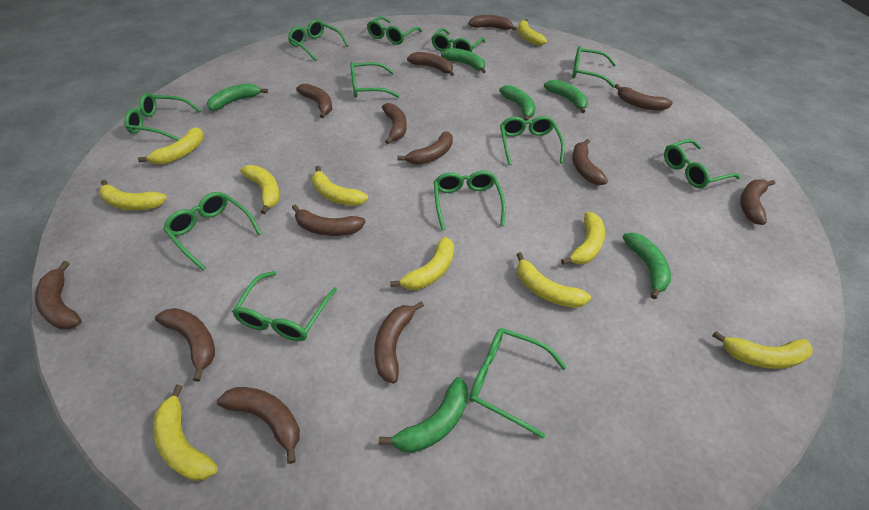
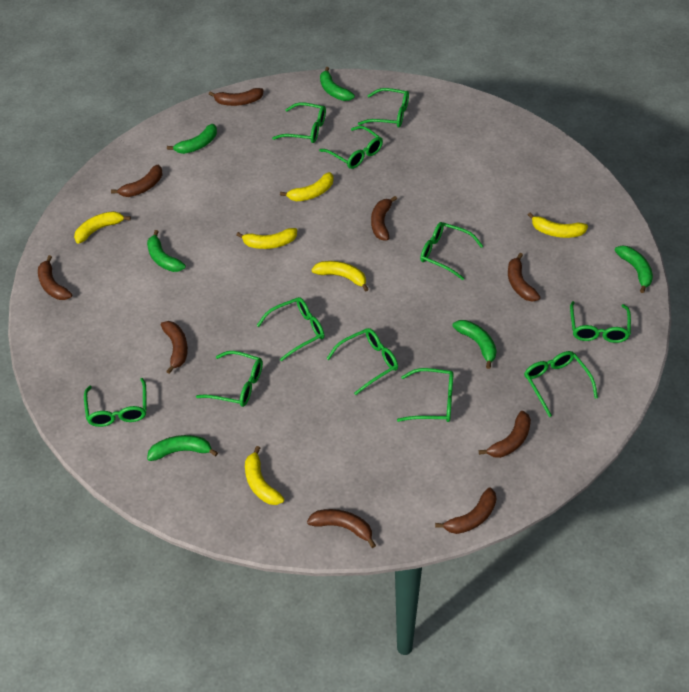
brown banana: 13 -> 9
green glasses: 12 -> 11
yellow banana: 10 -> 6

